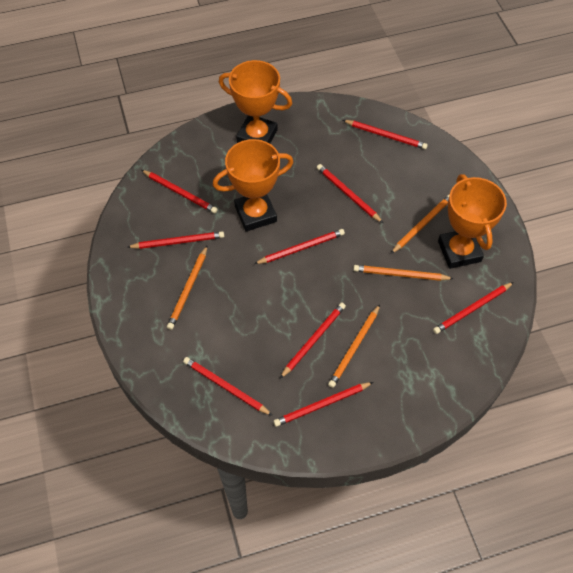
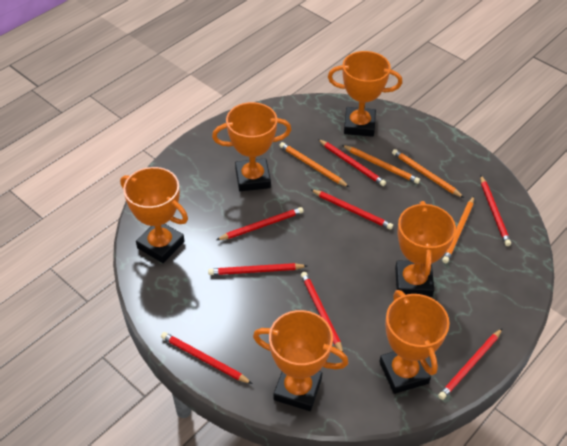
orange trophy: 3 -> 6
red pencil: 9 -> 8

